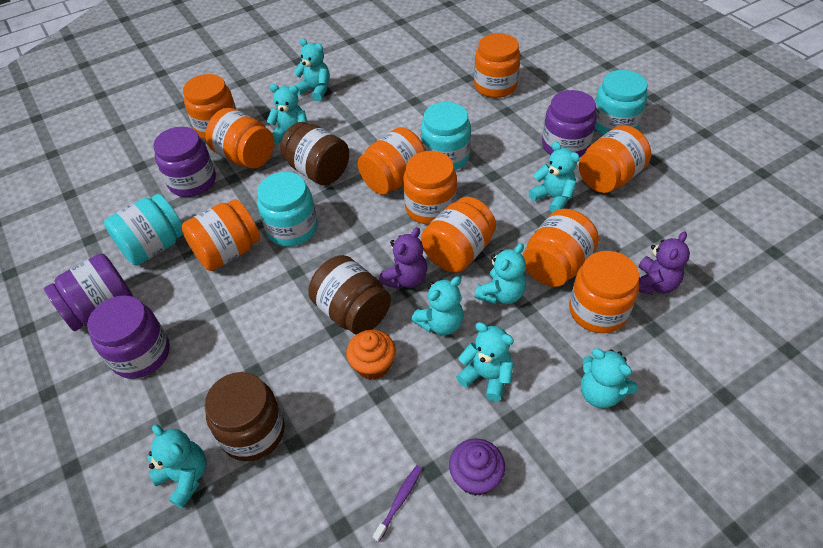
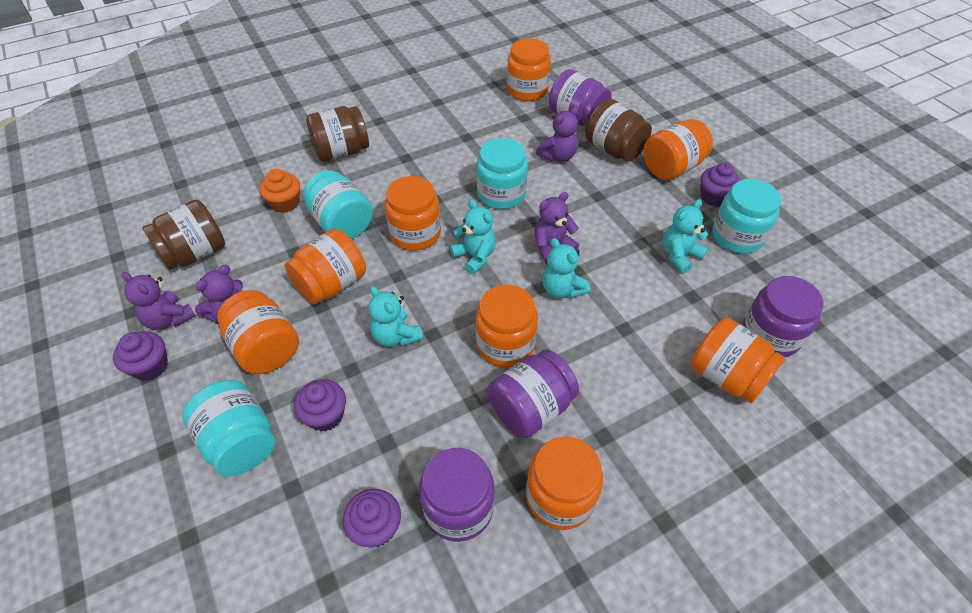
orange jar: 10 -> 8
purple cupcake: 1 -> 4
purple teddy bear: 2 -> 4
purple toothbrush: 1 -> 0
turquoise teddy bear: 8 -> 4

